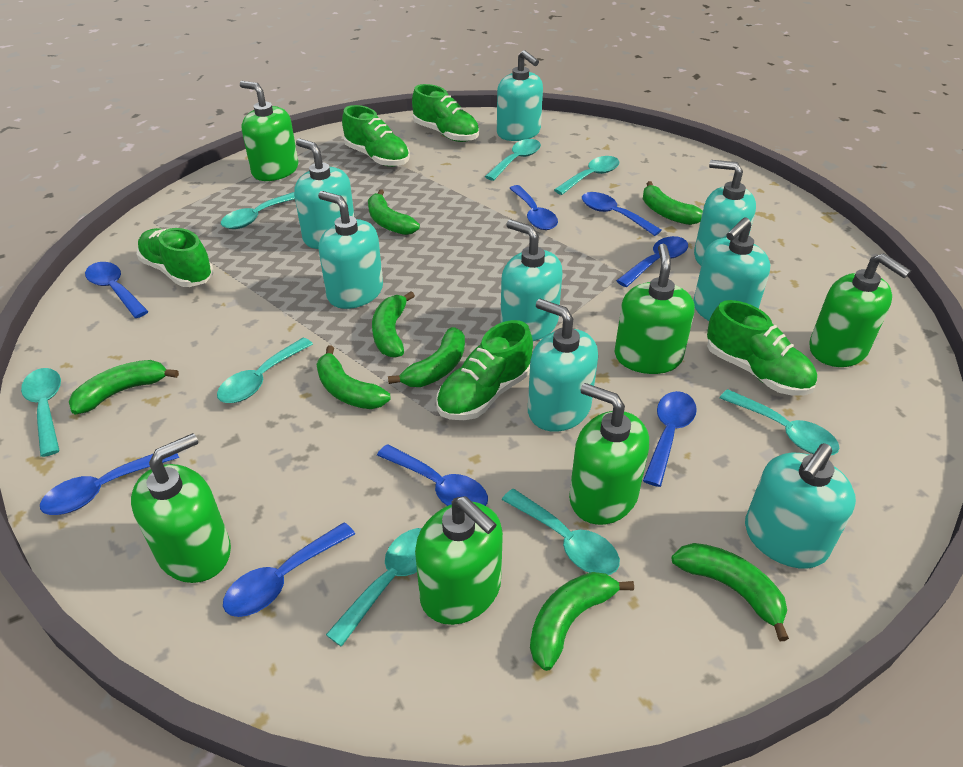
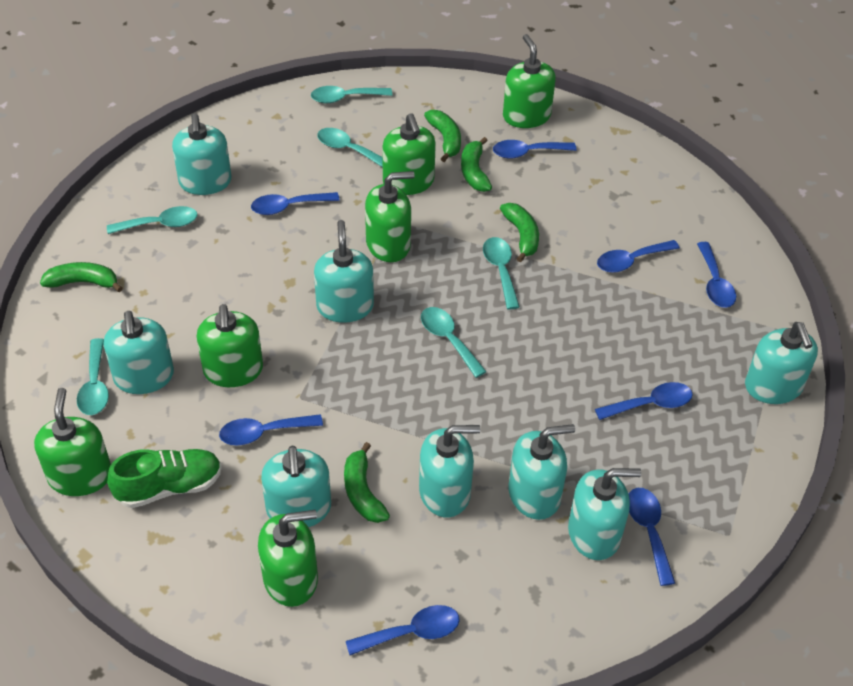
green banana: 8 -> 5
green shoe: 5 -> 1
turquoise spoon: 8 -> 6

